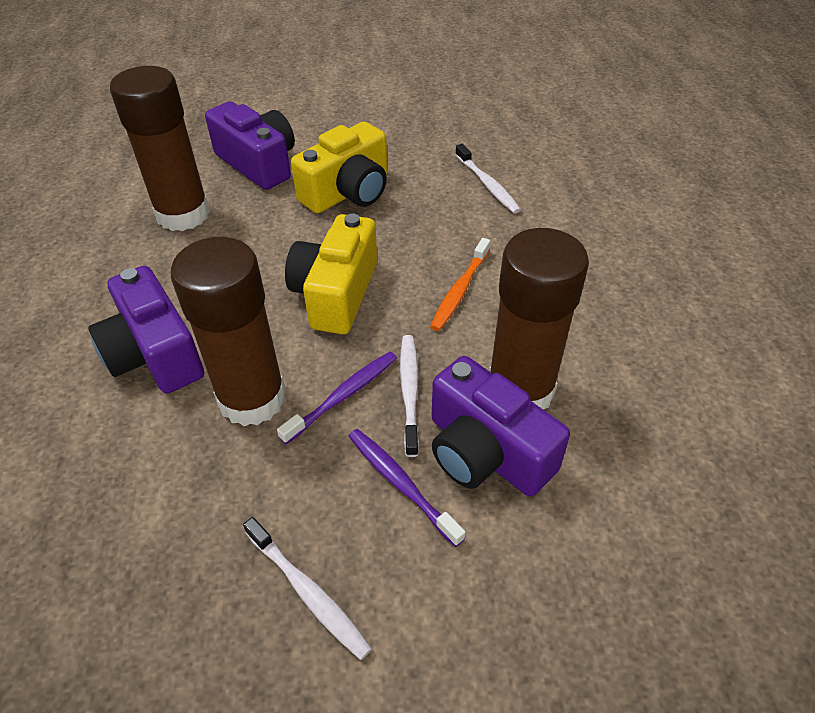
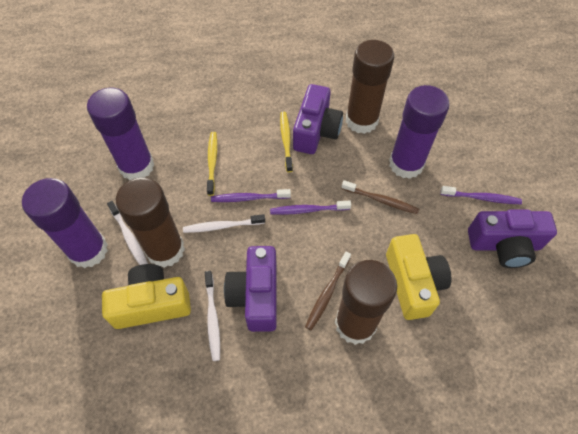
brown toothbrush: 0 -> 2
orange toothbrush: 1 -> 0
purple glue stick: 0 -> 3
purple toothbrush: 2 -> 3
yellow toothbrush: 0 -> 2

